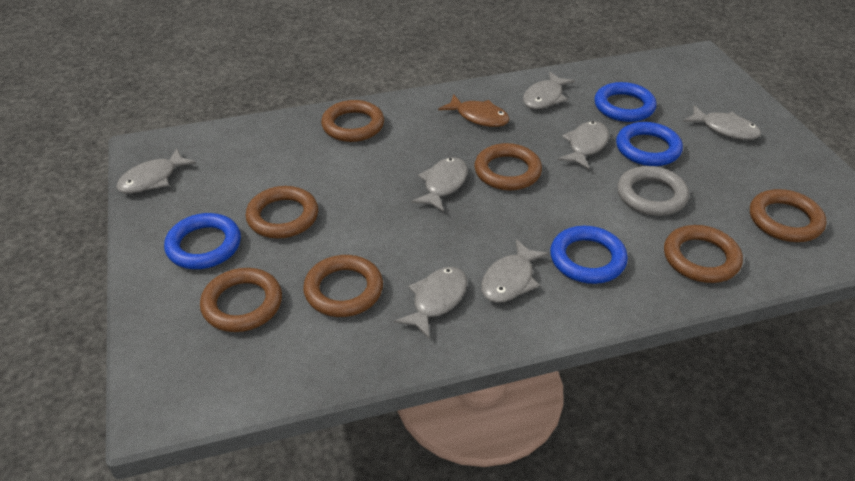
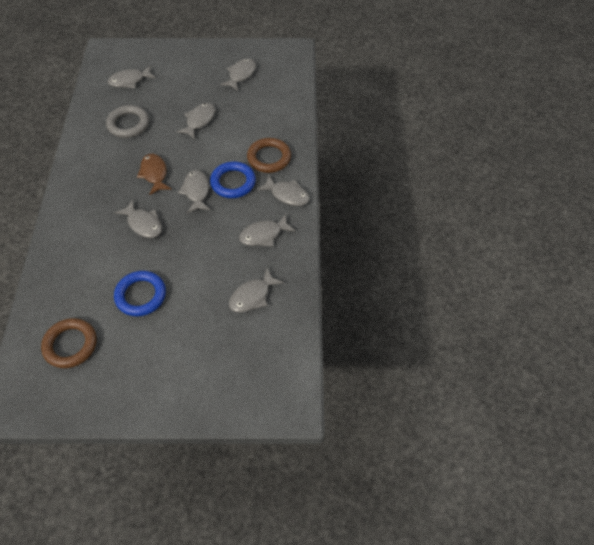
blue ring: 4 -> 2
brown ring: 7 -> 2
grey fish: 7 -> 8

